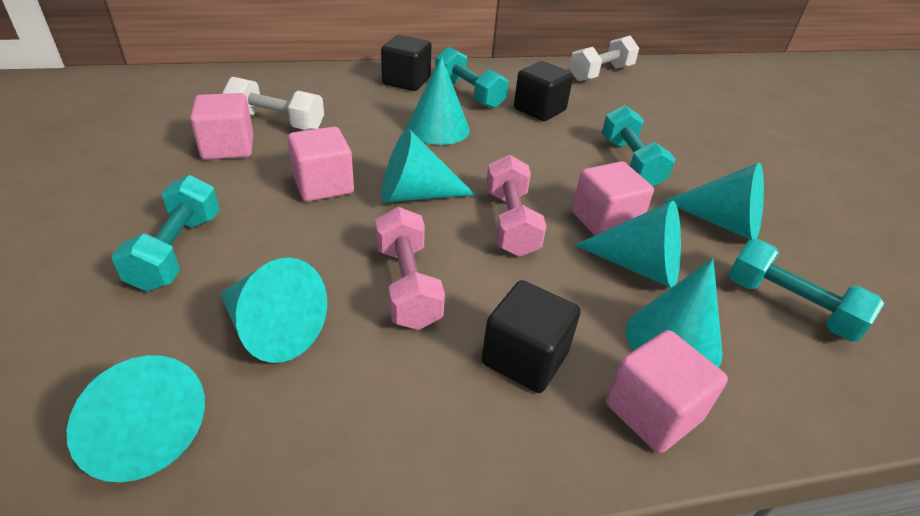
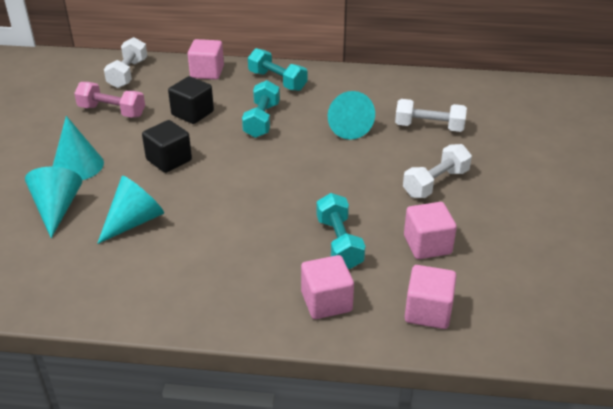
black cube: 3 -> 2
pink dumbbell: 2 -> 1
turquoise cone: 7 -> 4
turquoise dumbbell: 4 -> 3
white dumbbell: 2 -> 3

